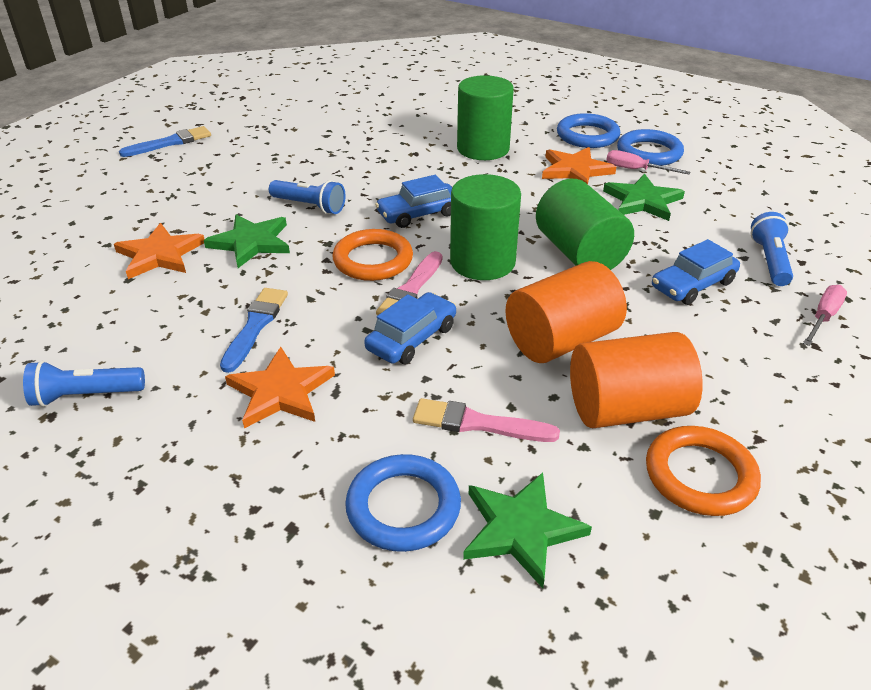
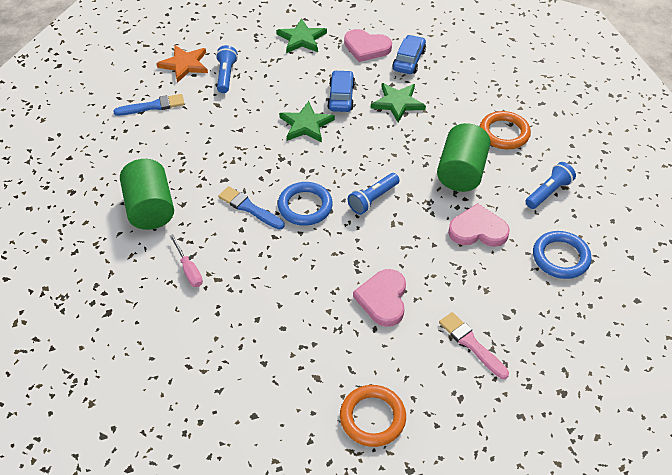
blue car: 3 -> 2
blue ring: 3 -> 2
green cylinder: 3 -> 2
orange cylinder: 2 -> 0
orange star: 3 -> 1
pink brush: 2 -> 1
pink heart: 0 -> 3
pink screwdriver: 2 -> 1

